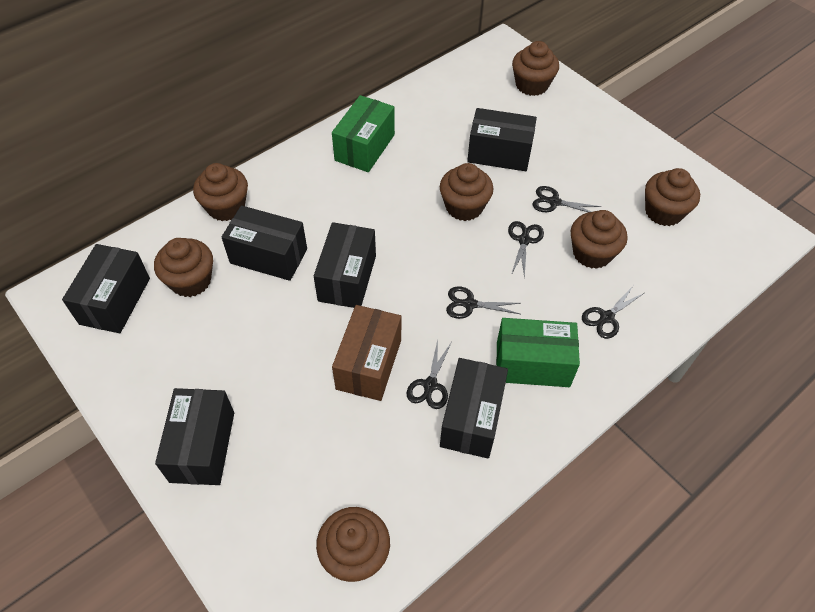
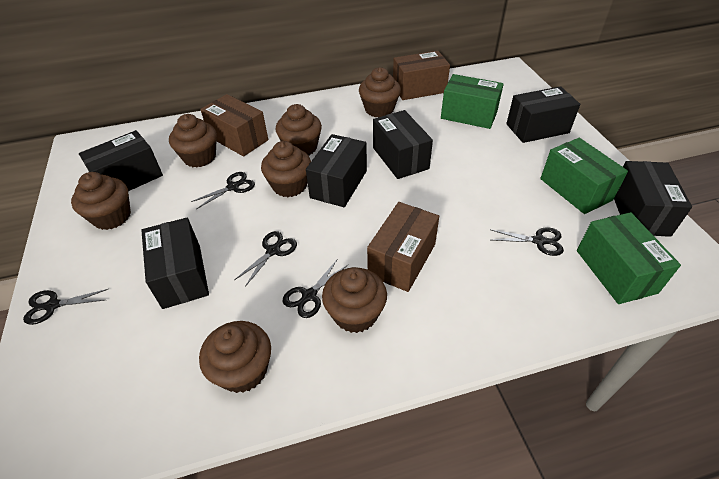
brown box: 1 -> 3
green box: 2 -> 3

